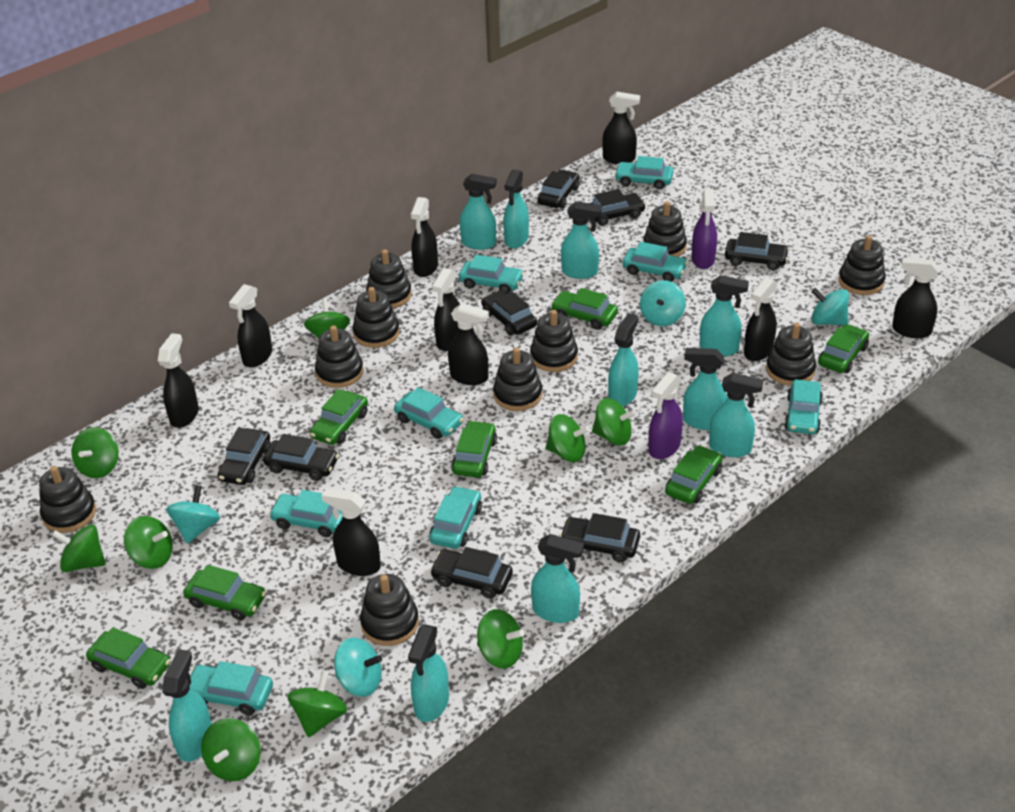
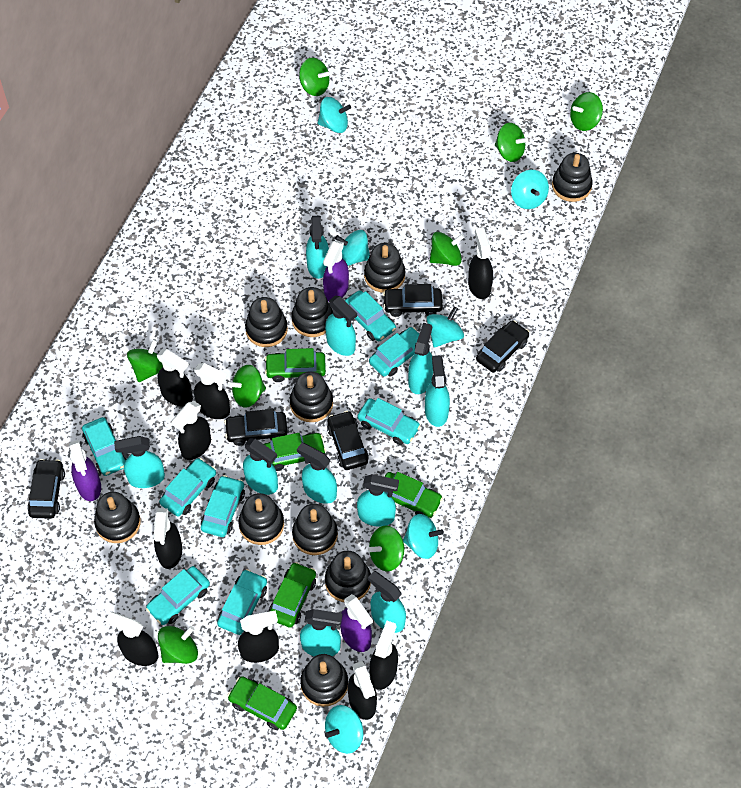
black car: 8 -> 5
green car: 7 -> 5
green spinning top: 9 -> 8
purple spray bottle: 2 -> 3
turquoise spinning top: 4 -> 6

